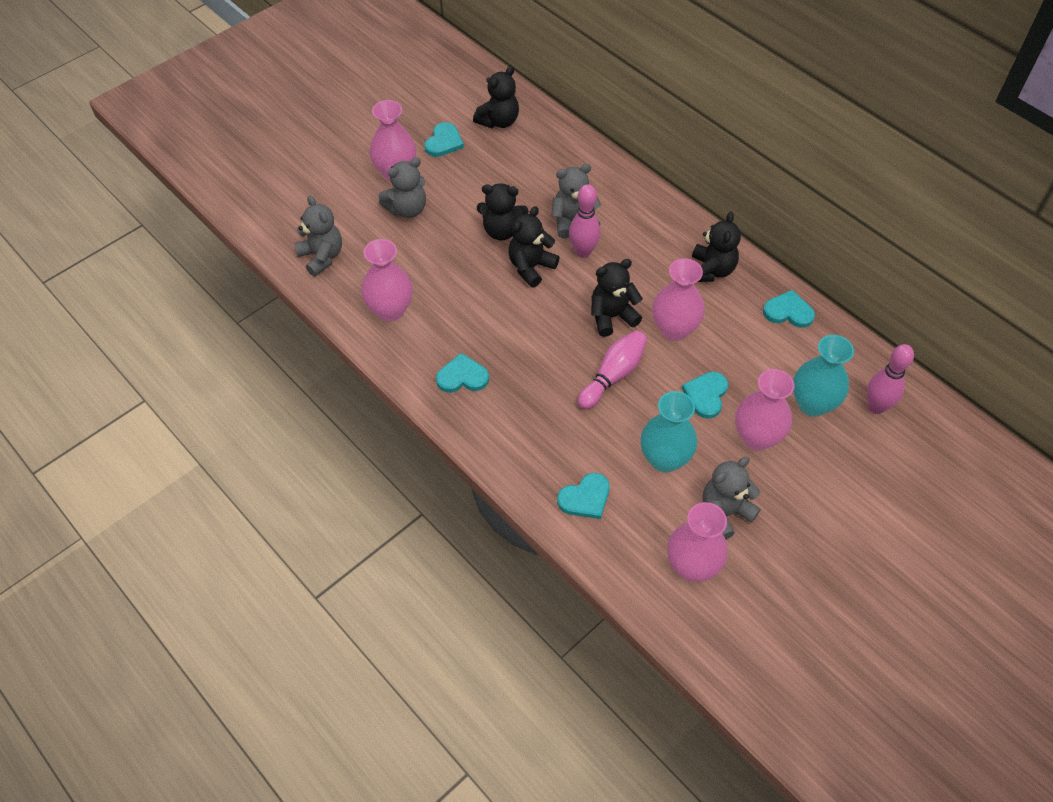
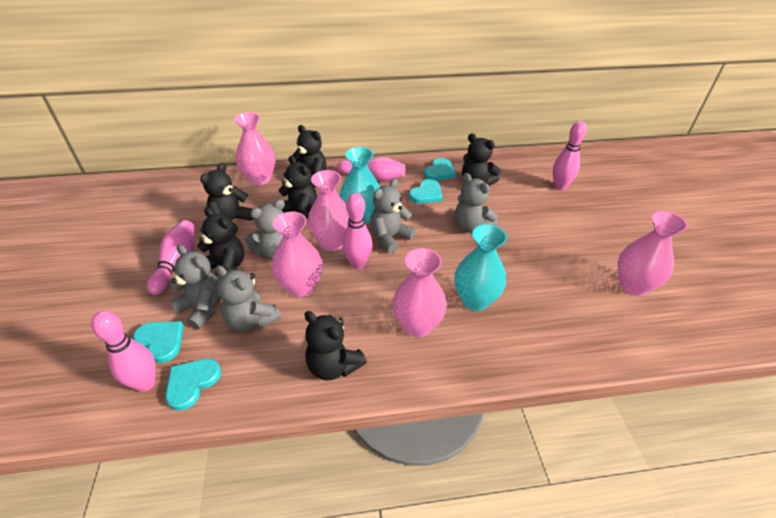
black teddy bear: 5 -> 6
grey teddy bear: 4 -> 5
pink bowling pin: 3 -> 5
turquoise heart: 5 -> 4

